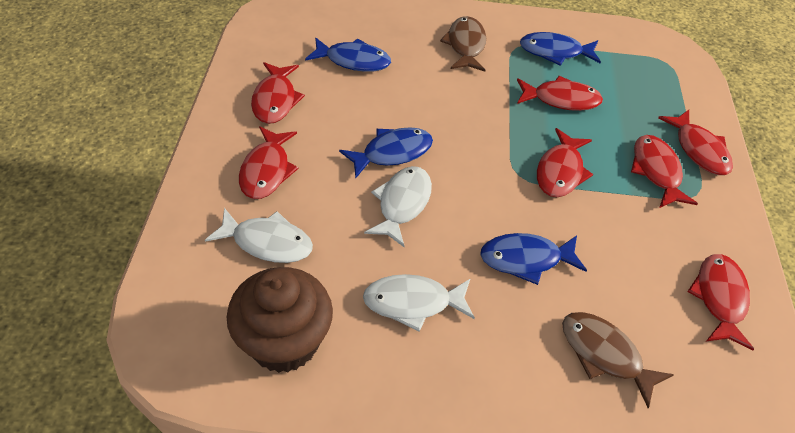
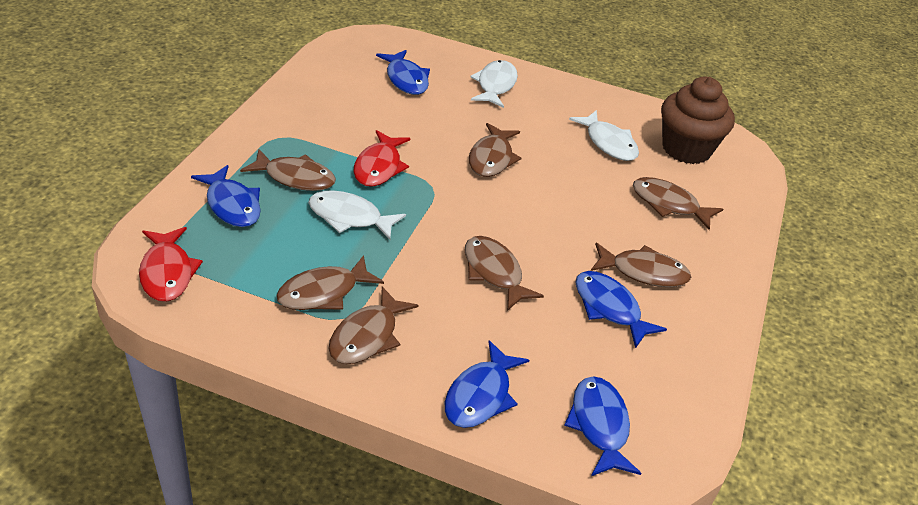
blue fish: 4 -> 5
brown fish: 2 -> 7
red fish: 7 -> 2

